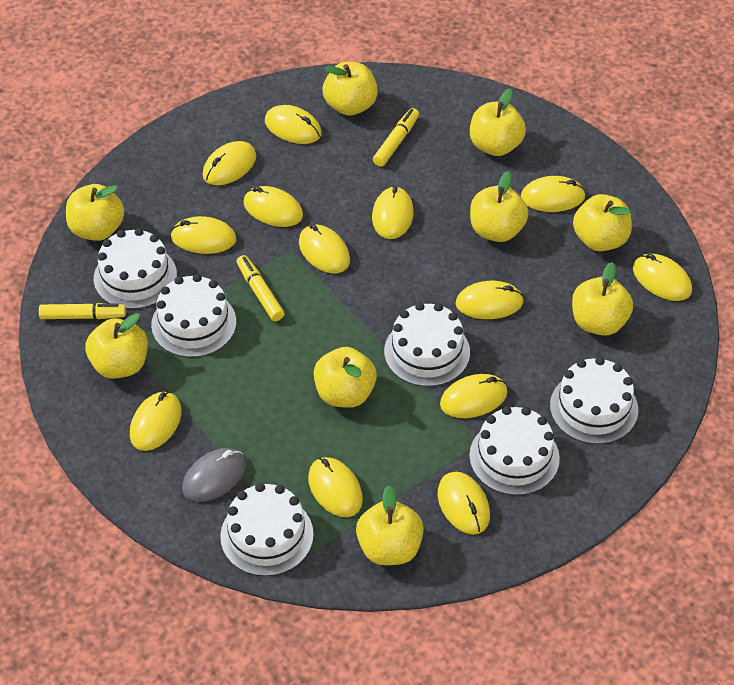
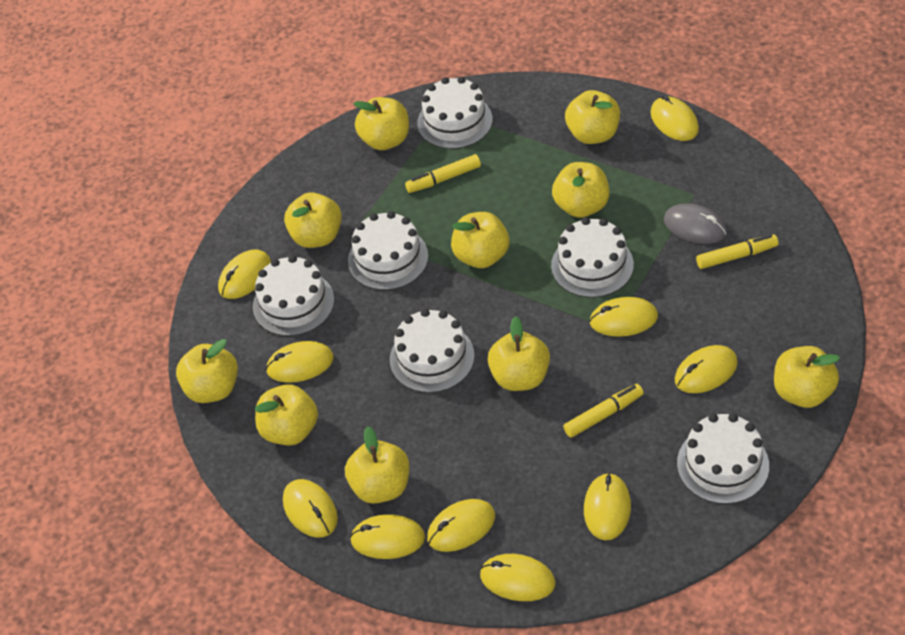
yellow apple: 9 -> 10
yellow mouse: 13 -> 10

